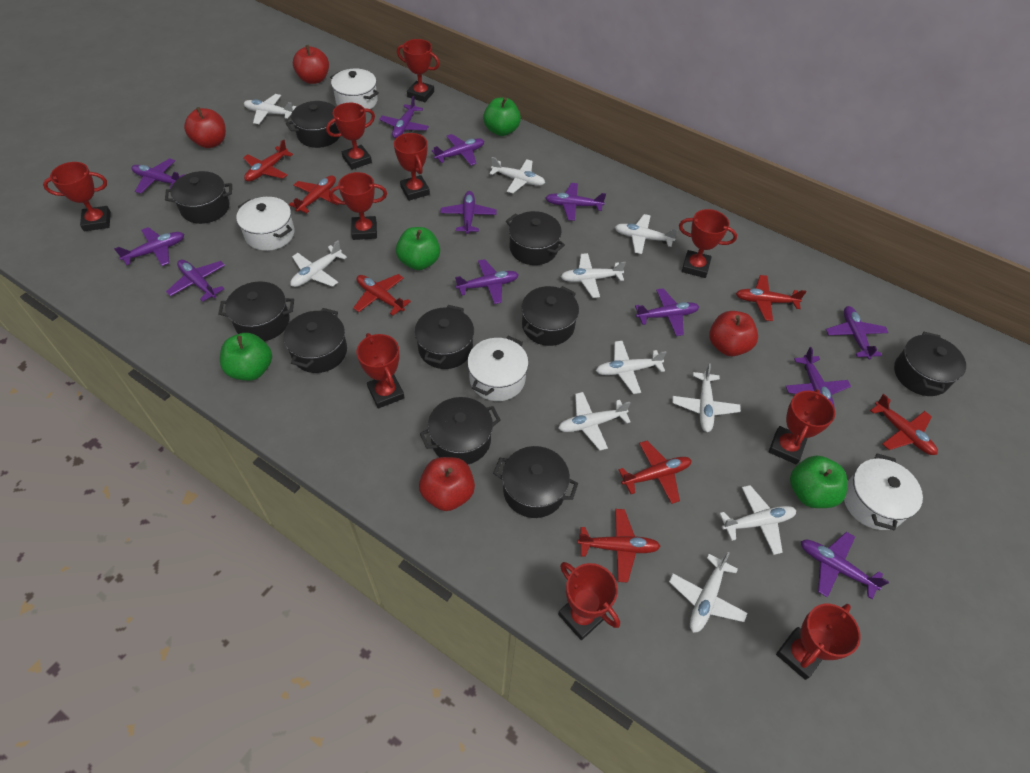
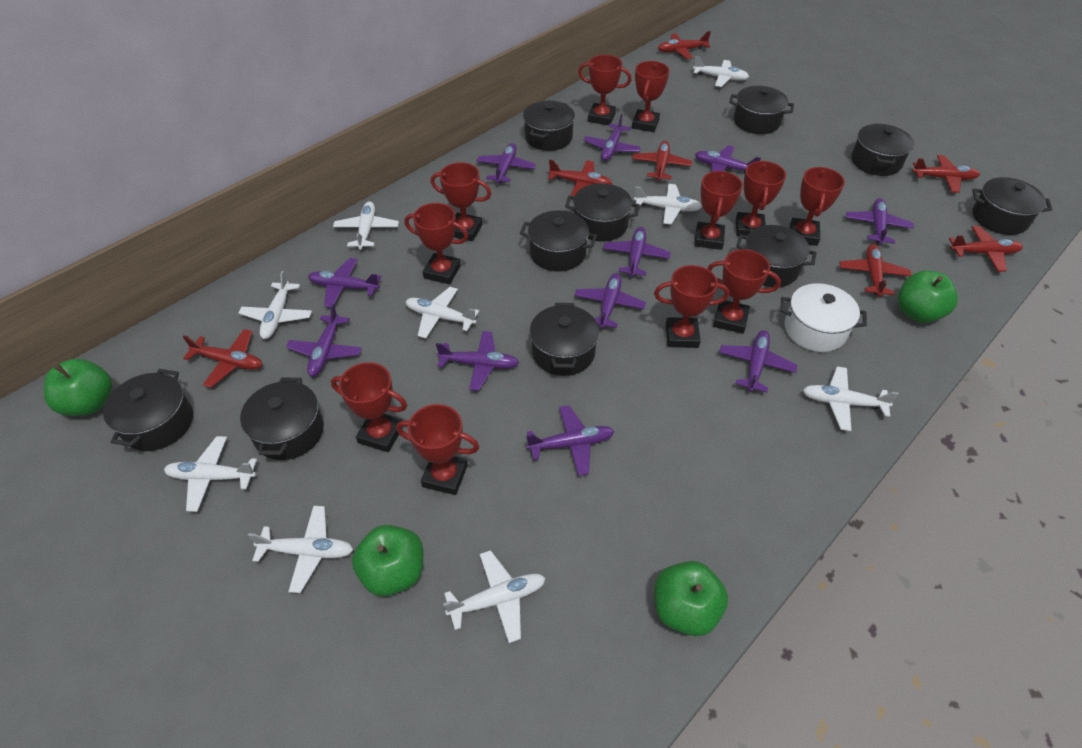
purple plane: 12 -> 11
red apple: 4 -> 0
red trophy: 10 -> 11
white plane: 10 -> 9
white pot: 4 -> 1

